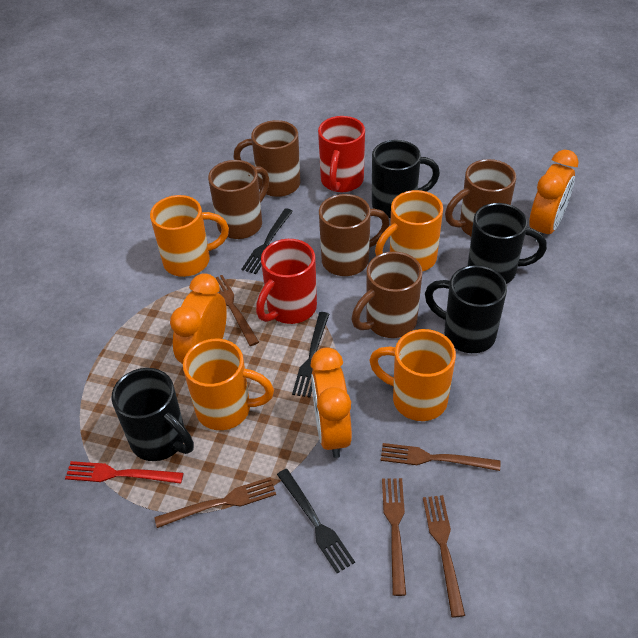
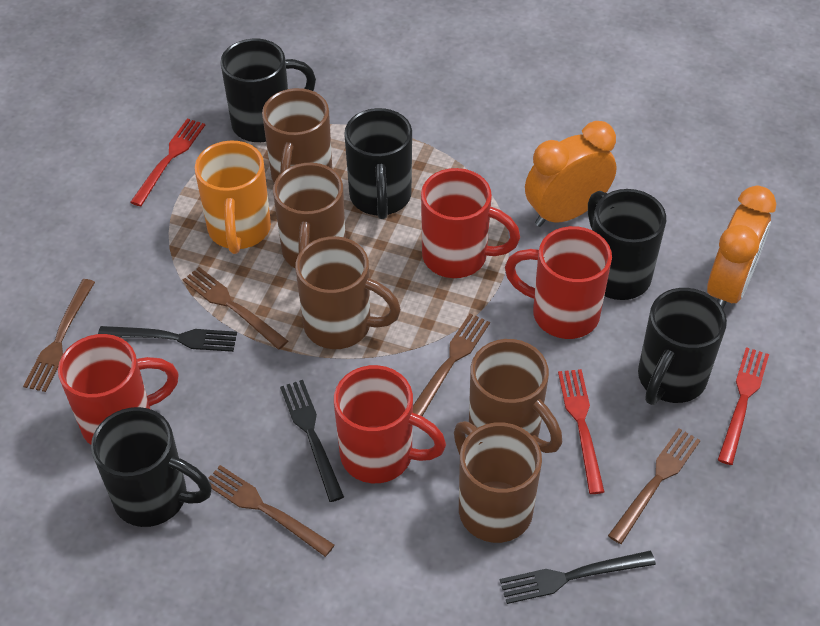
black mug: 4 -> 5
orange clock: 3 -> 2
orange mug: 4 -> 1
red fork: 1 -> 3
red mug: 2 -> 4

